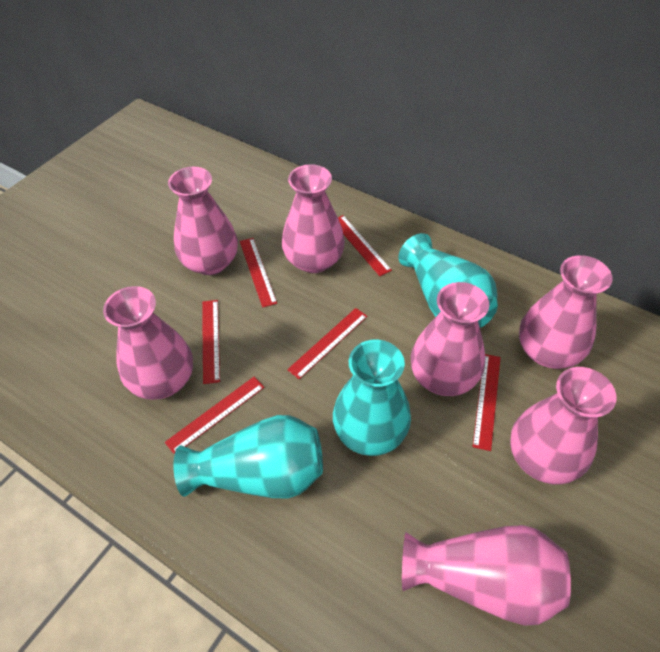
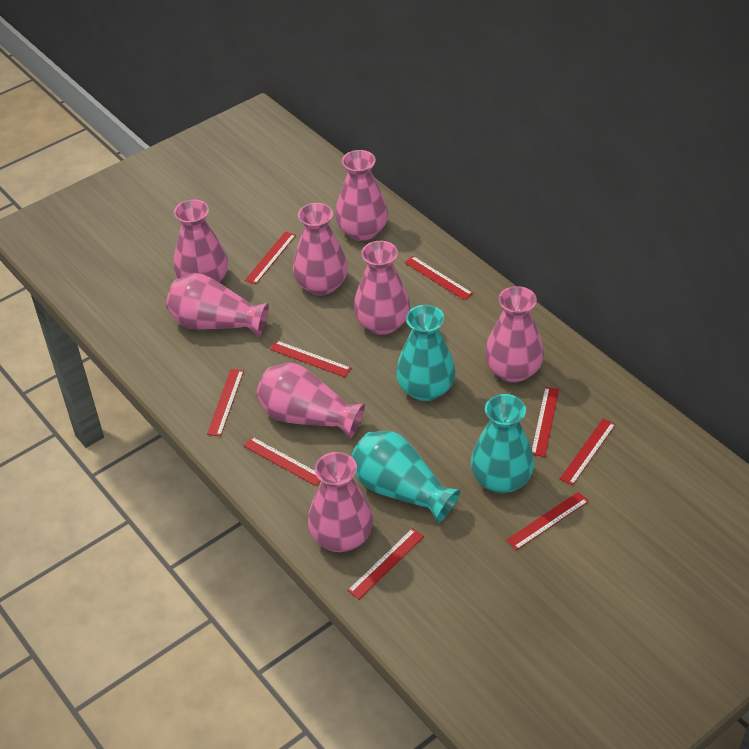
pink vase: 7 -> 8
red ruler: 6 -> 9

